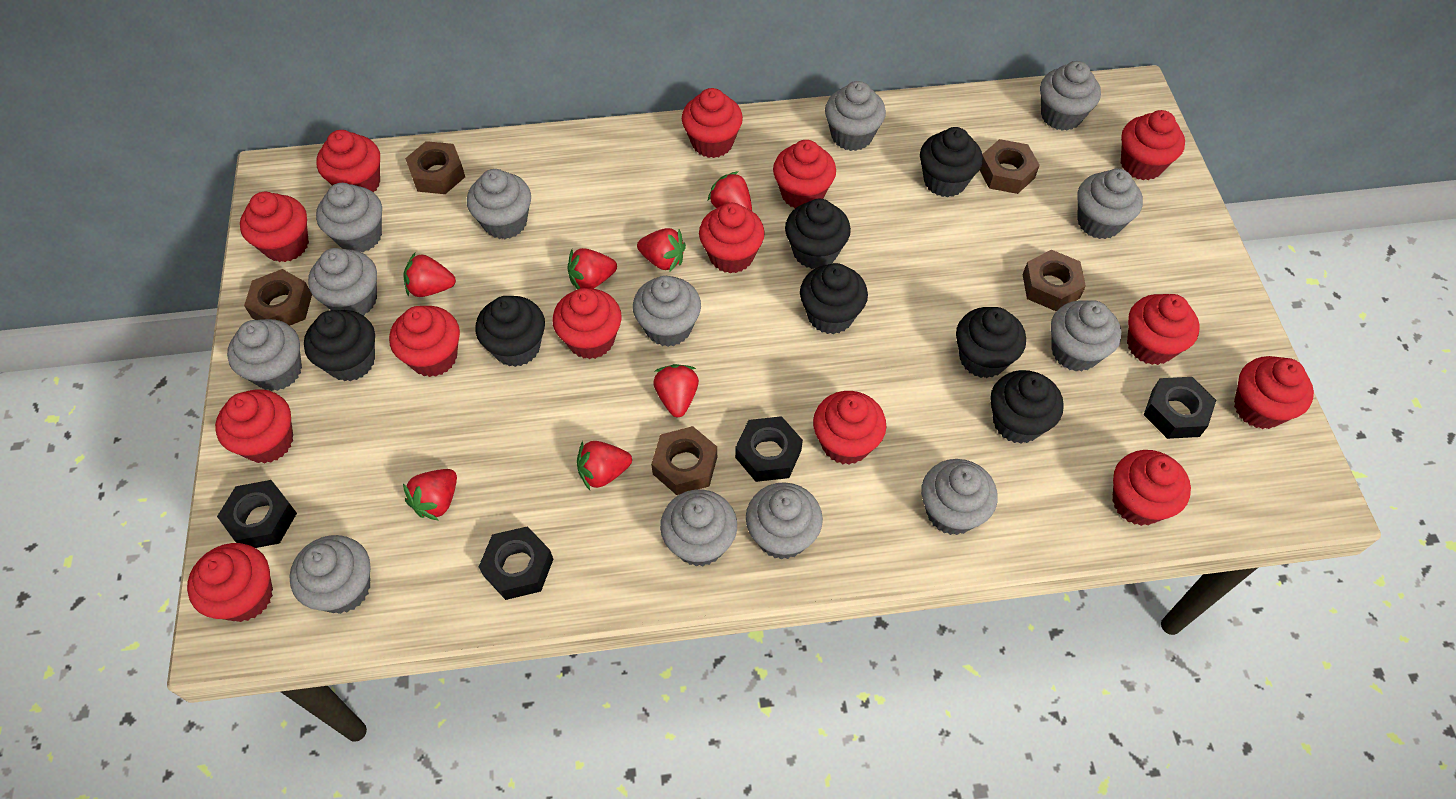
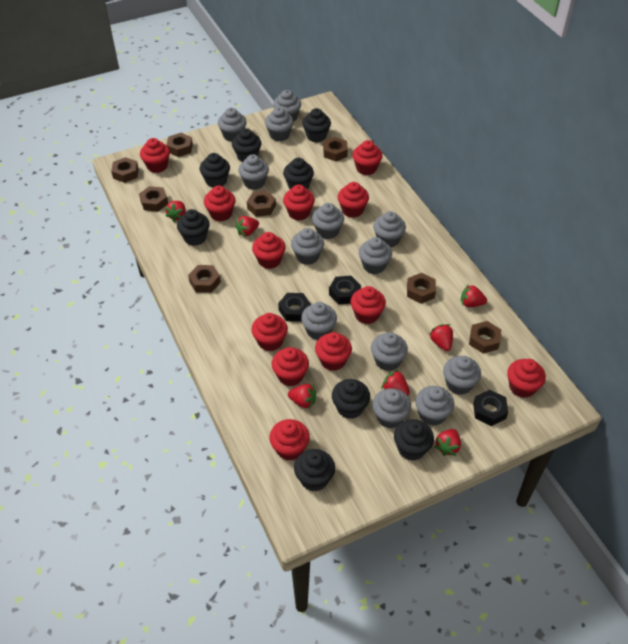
black cupcake: 7 -> 8
black nut: 4 -> 3
brown nut: 5 -> 8
red cupcake: 14 -> 12

